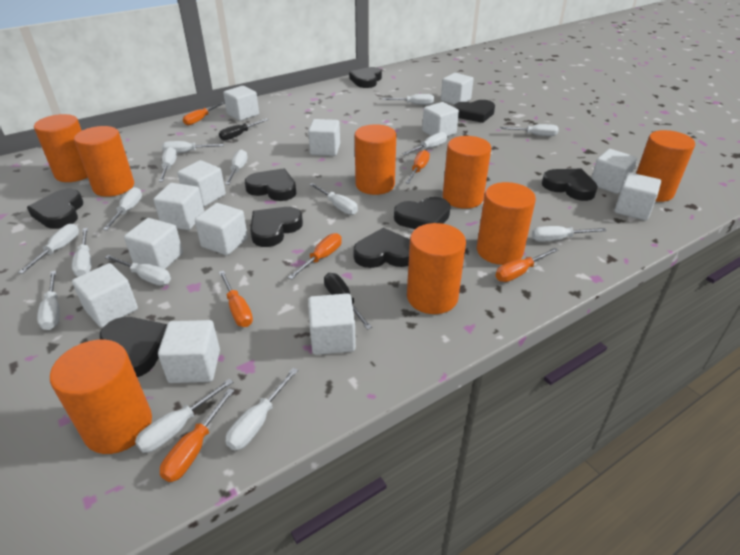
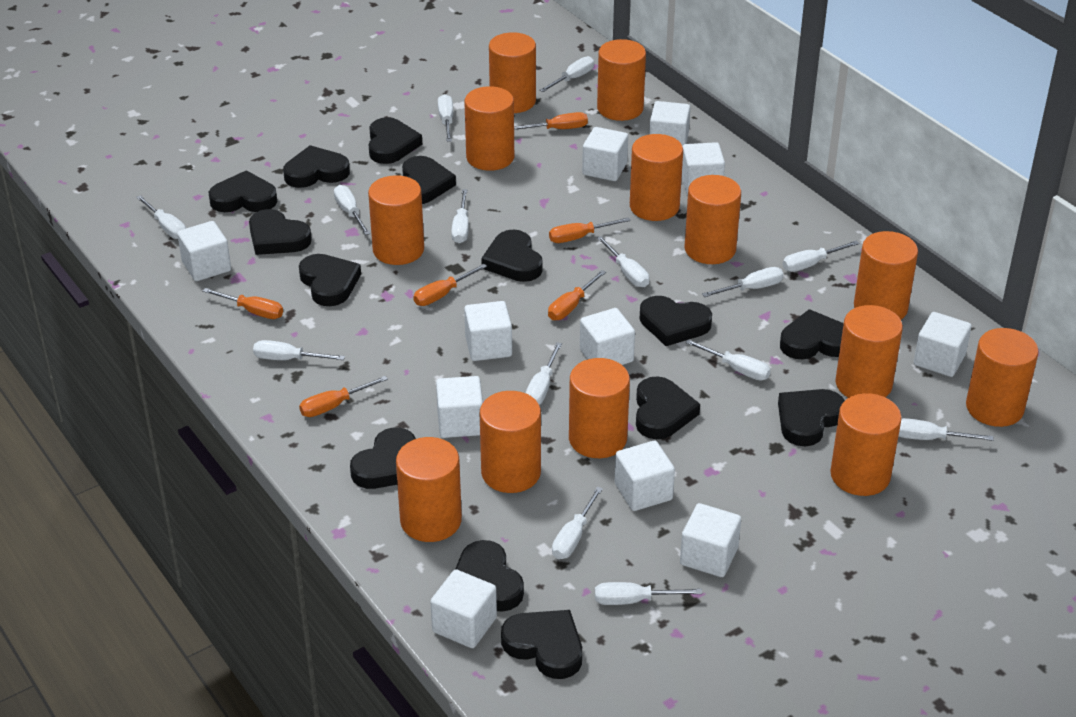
black heart: 9 -> 14
black screwdriver: 2 -> 0
orange cylinder: 8 -> 13
white cube: 13 -> 11
white screwdriver: 15 -> 14

